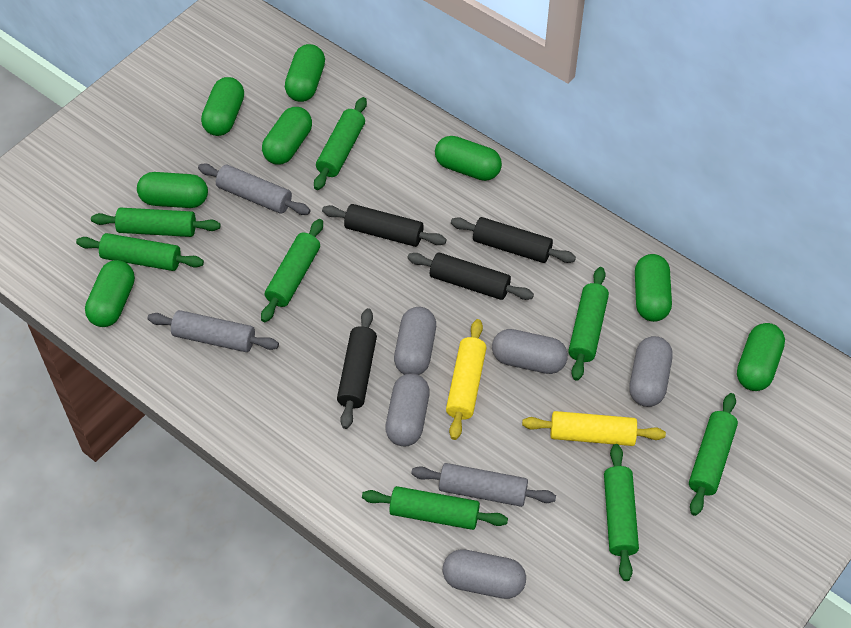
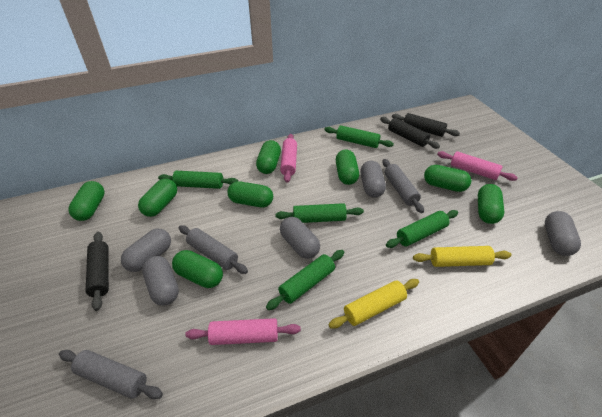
black rolling pin: 4 -> 3
green rolling pin: 8 -> 5
pink rolling pin: 0 -> 3

